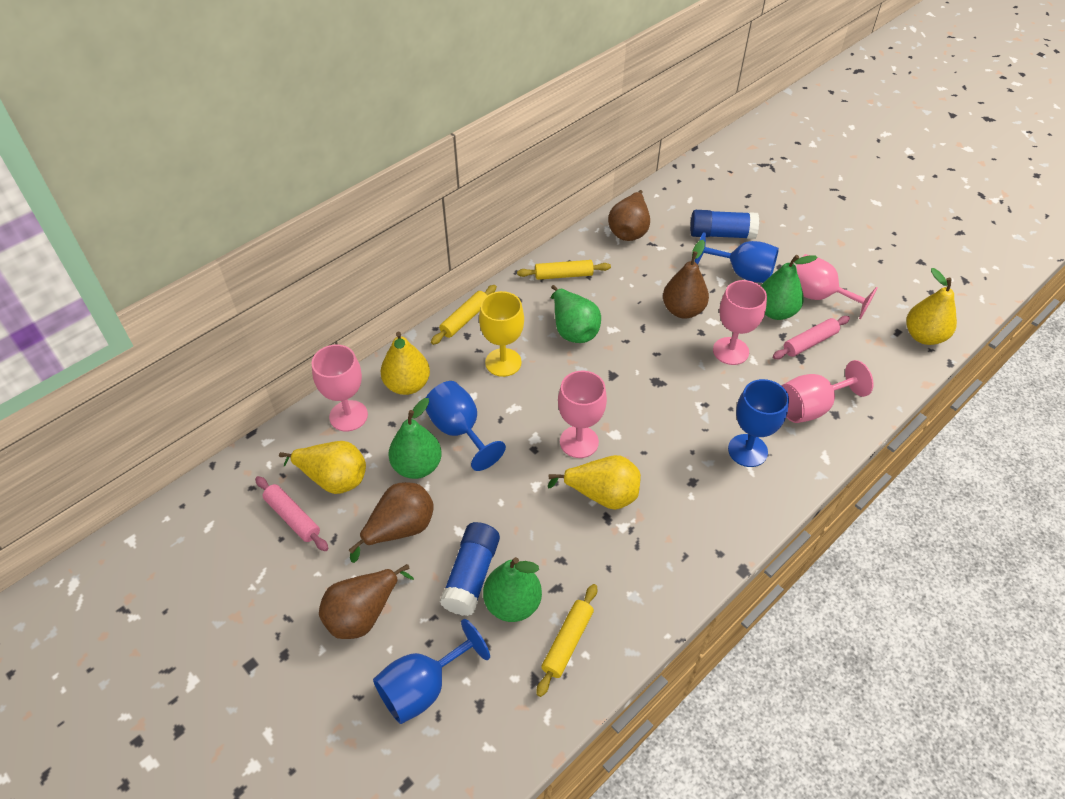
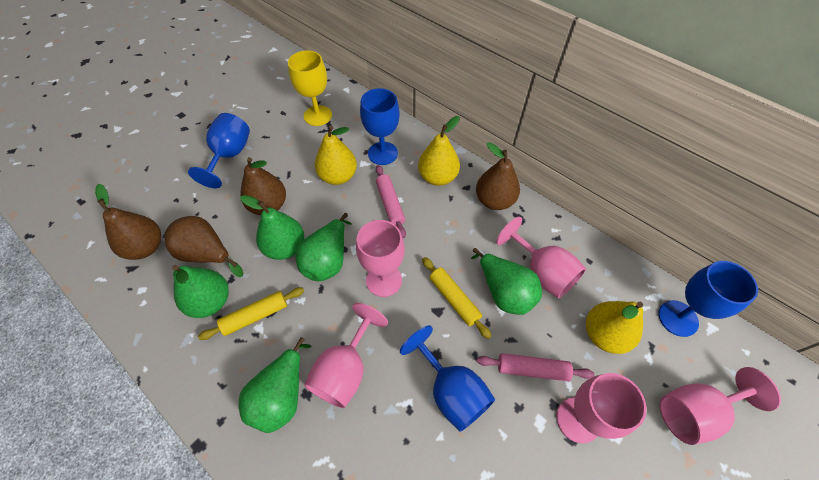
blue glue stick: 2 -> 0
green pear: 4 -> 5
yellow pear: 4 -> 3
yellow rolling pin: 3 -> 2

